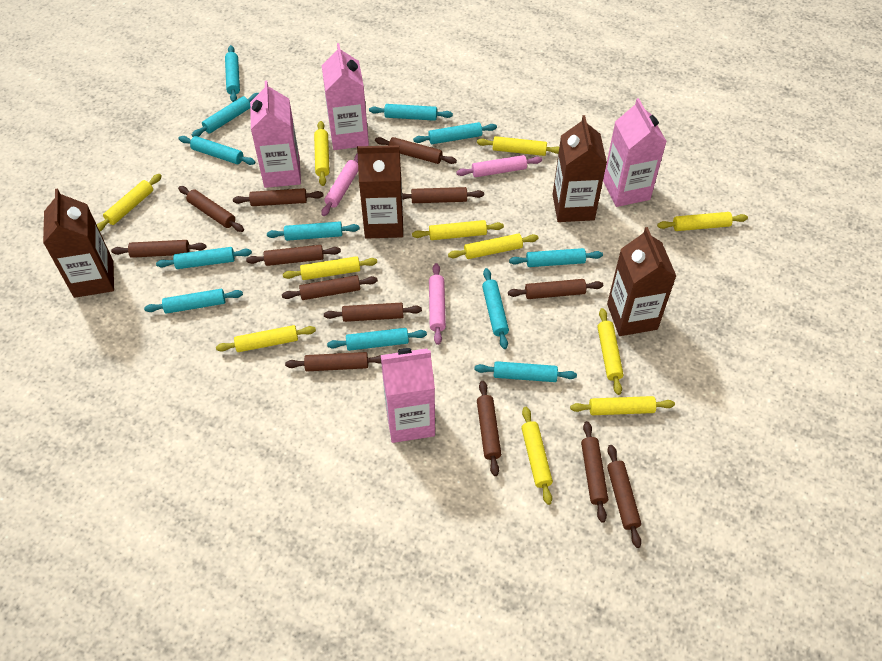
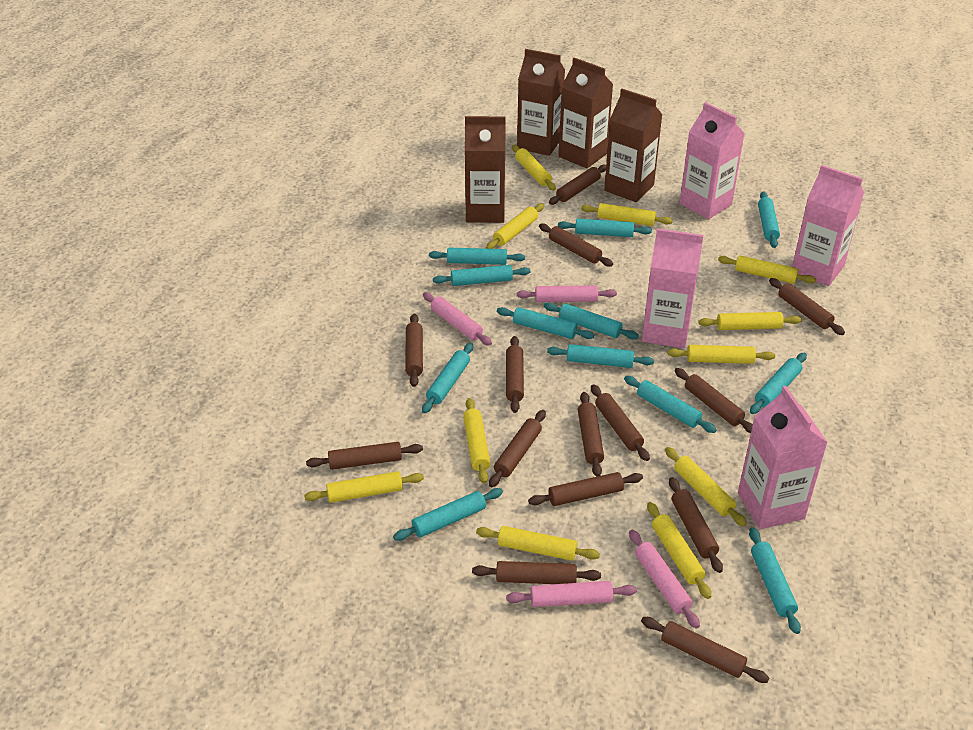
brown rolling pin: 13 -> 14
pink rolling pin: 3 -> 4

